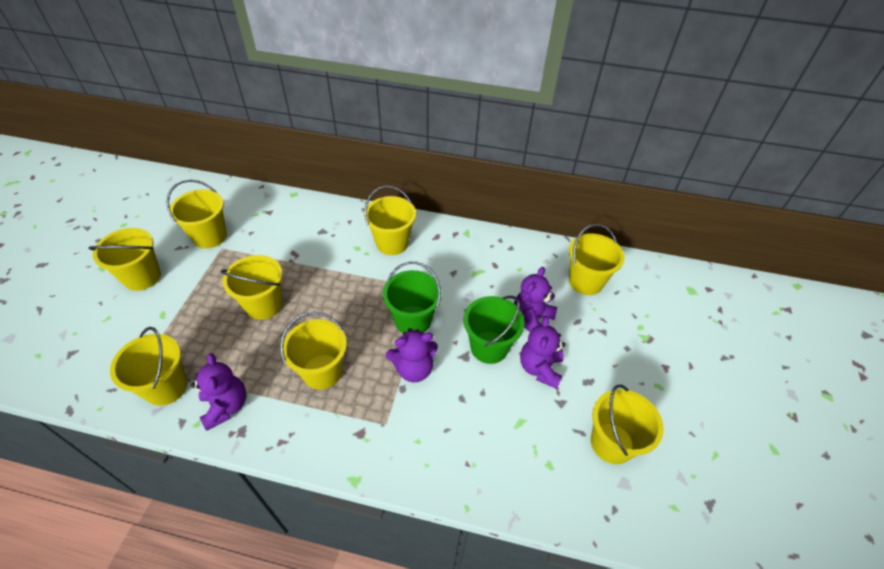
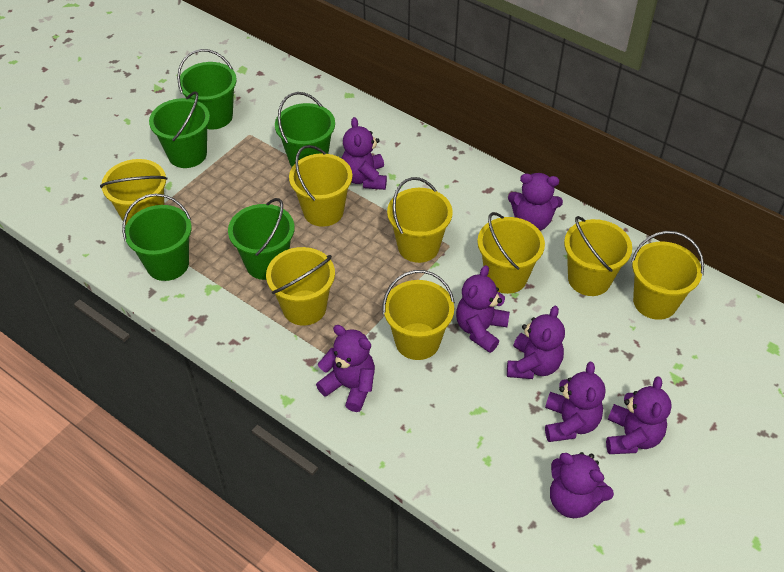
green bucket: 2 -> 5
purple teddy bear: 4 -> 8

